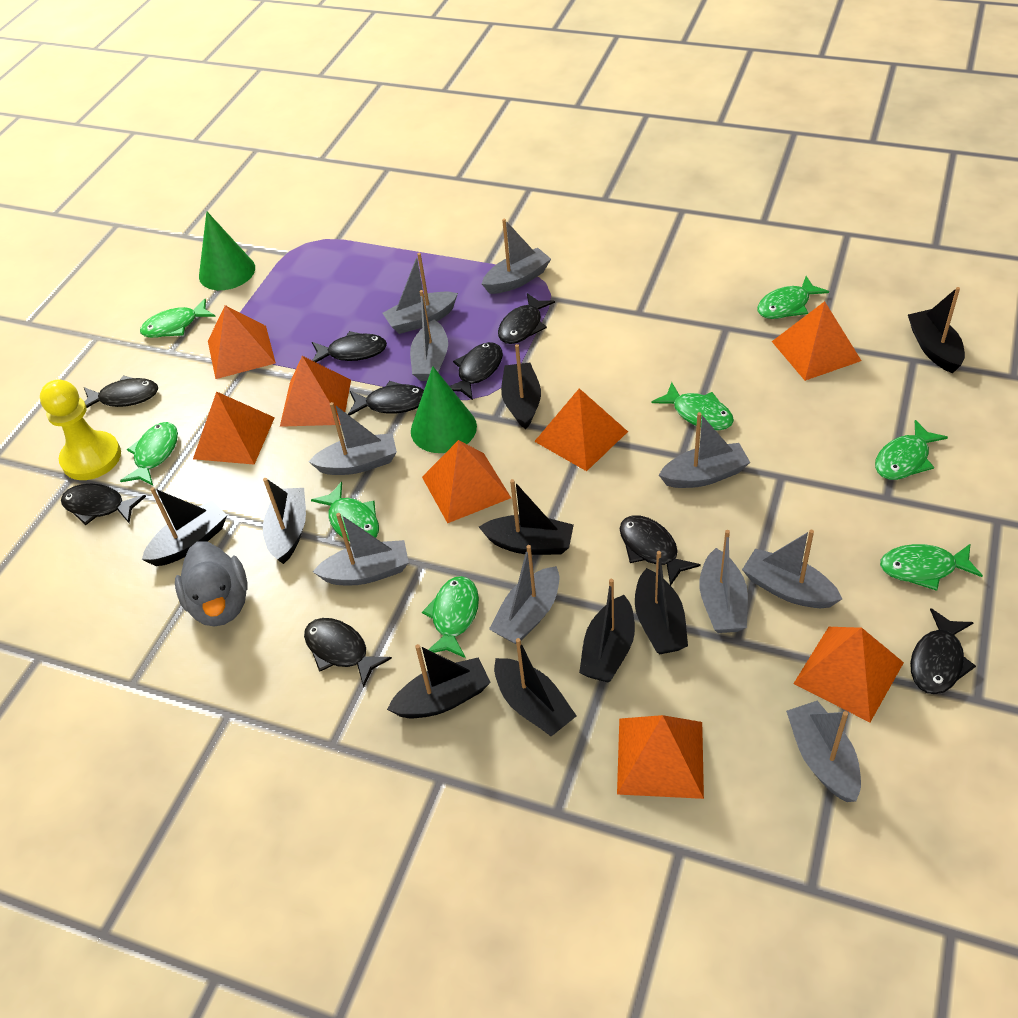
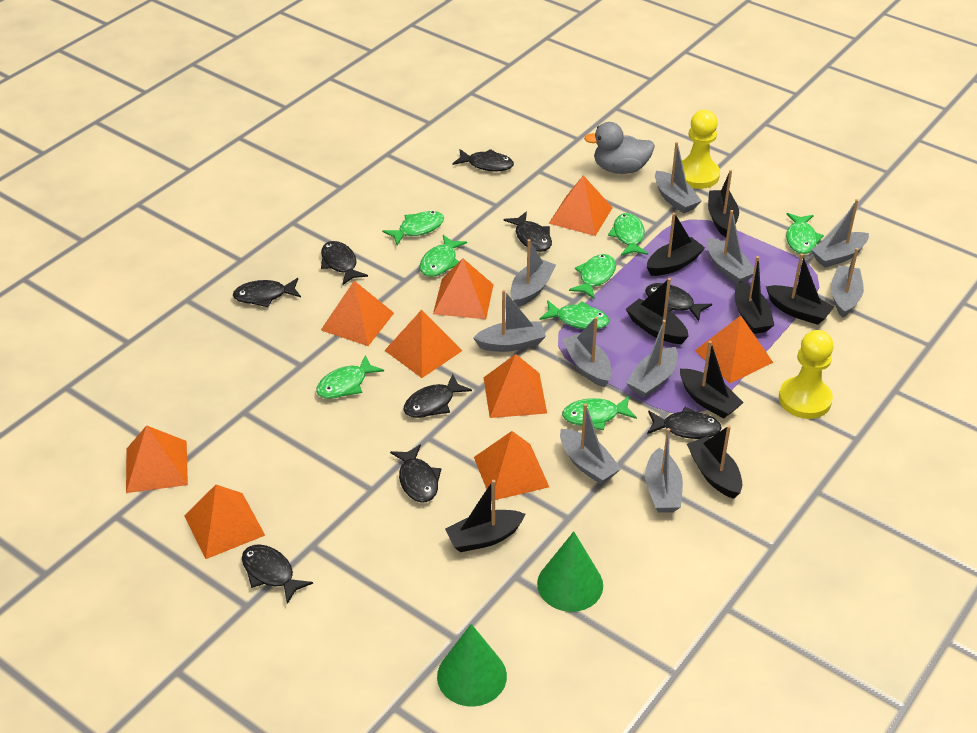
black boat: 9 -> 8
orange pyramid: 8 -> 9
yellow pawn: 1 -> 2

